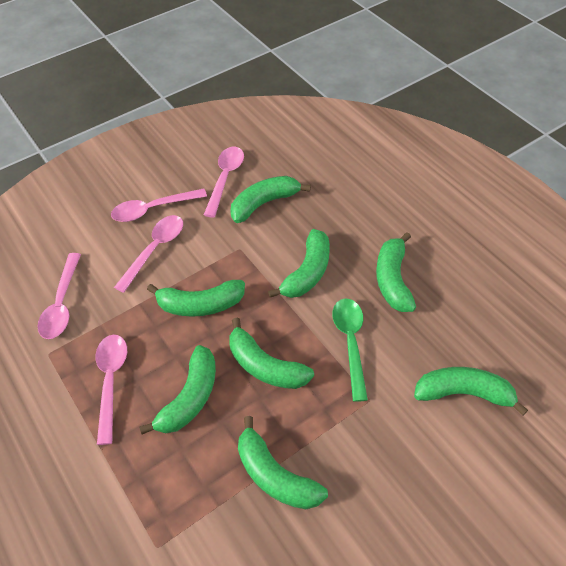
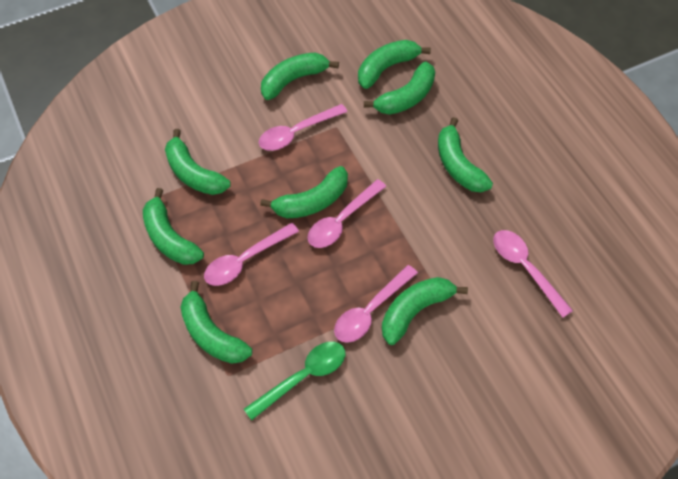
green banana: 8 -> 9

